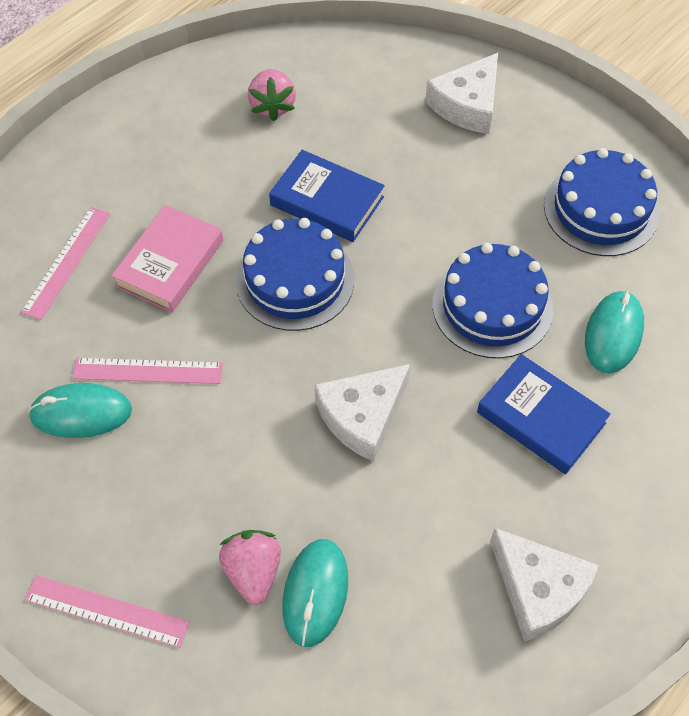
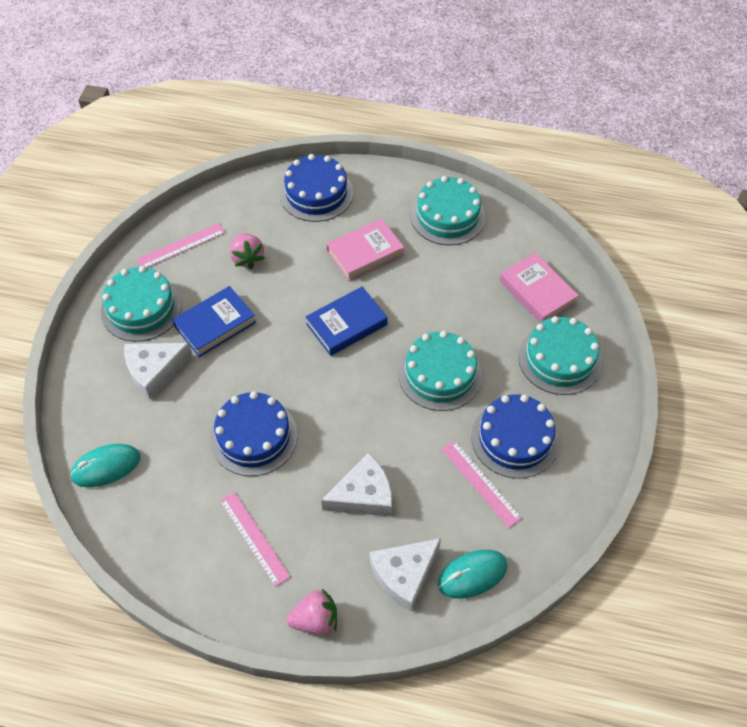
pink book: 1 -> 2
turquoise cake: 0 -> 4
turquoise mouse: 3 -> 2

